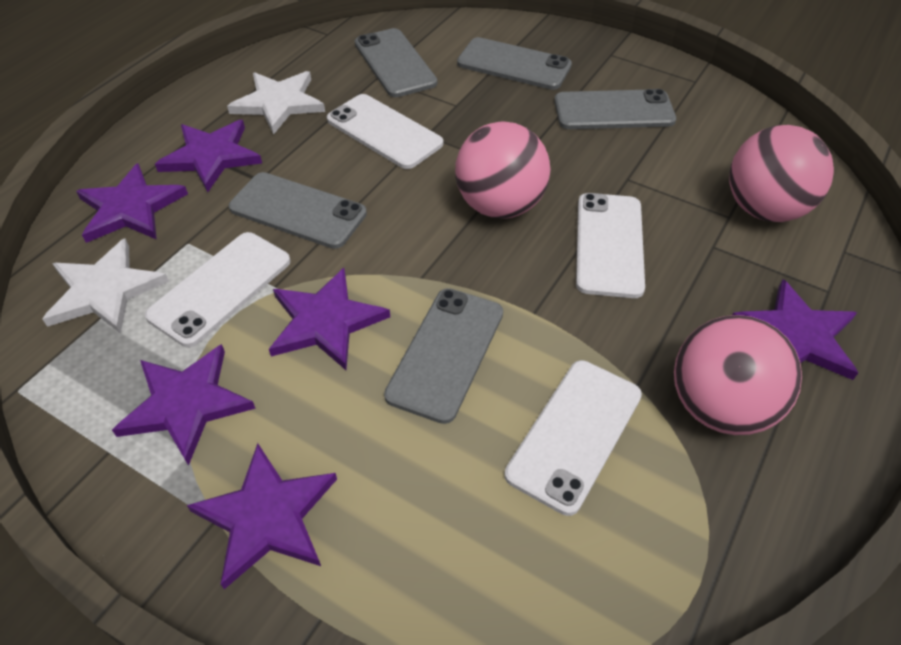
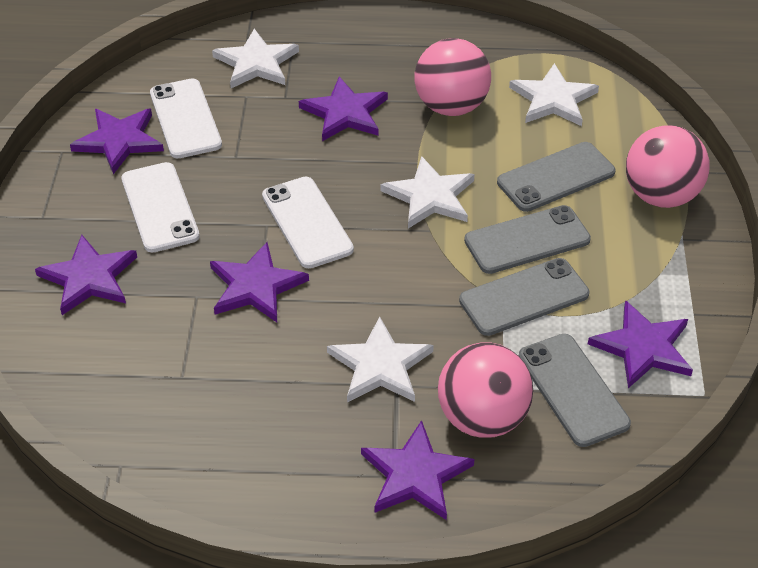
grey phone: 5 -> 4
white phone: 4 -> 3
white star: 2 -> 4

